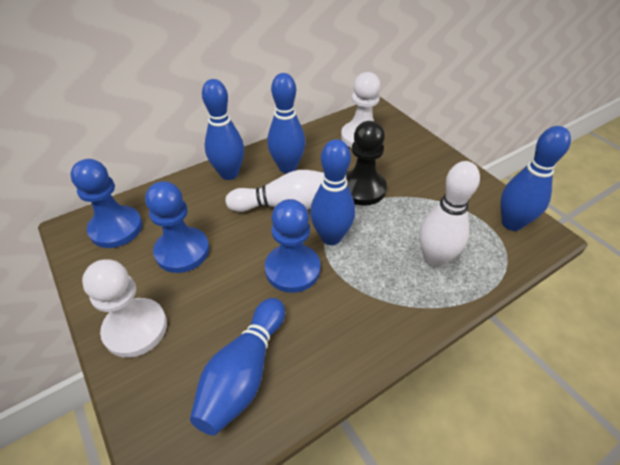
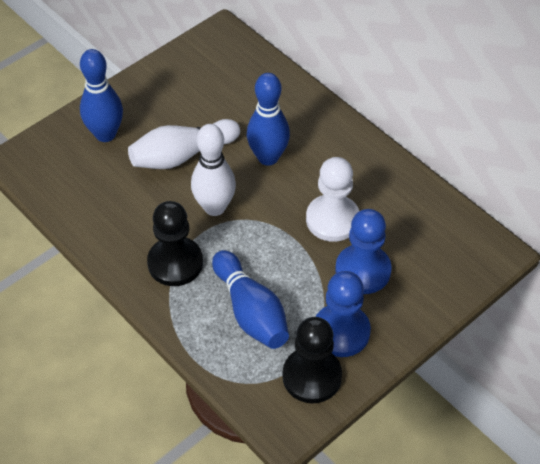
black pawn: 1 -> 2
blue bowling pin: 5 -> 3
blue pawn: 3 -> 2
white pawn: 2 -> 1

